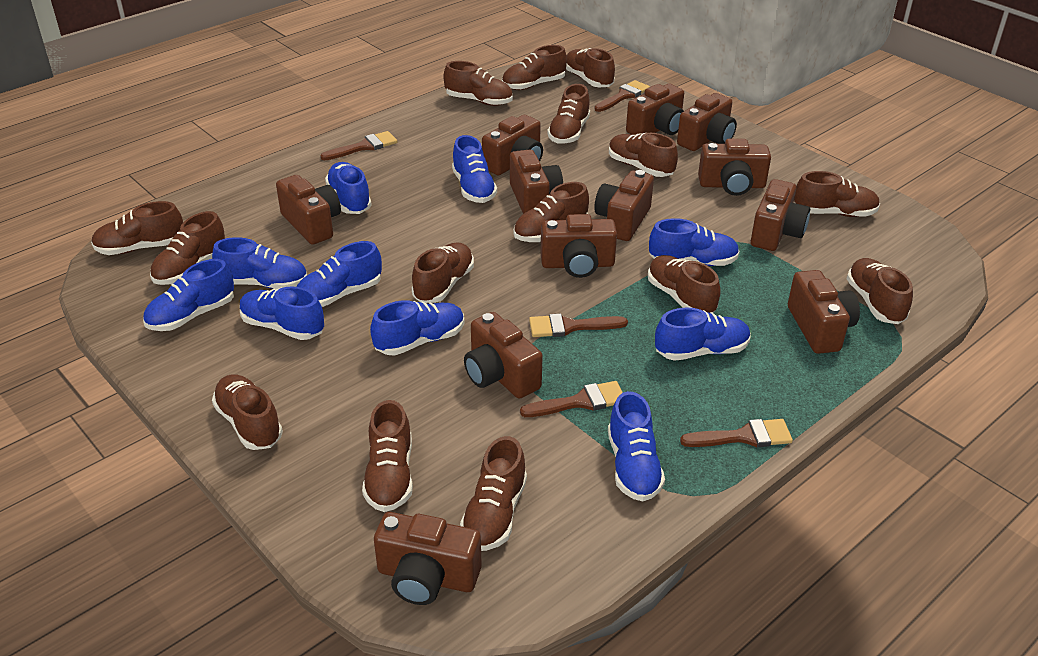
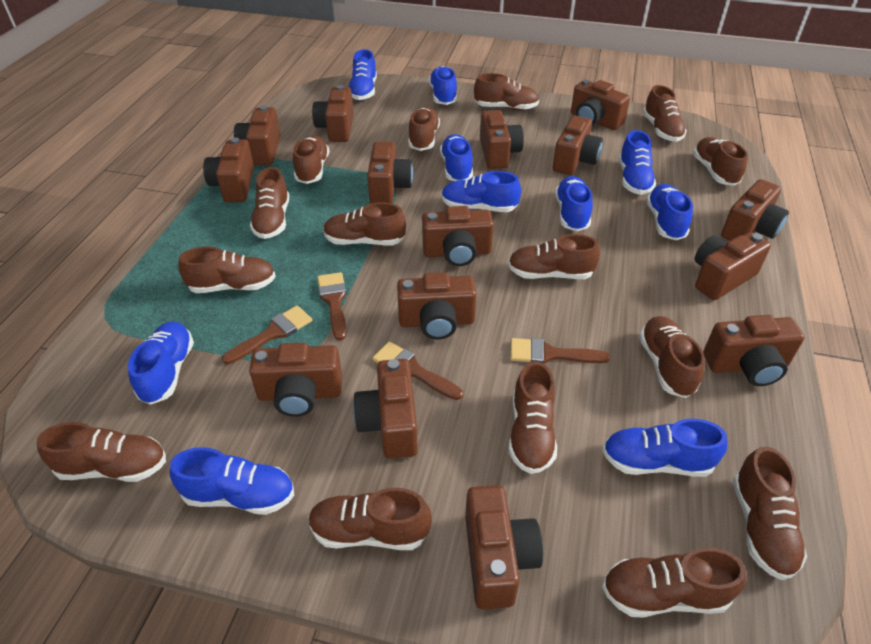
brown brush: 5 -> 4
brown camera: 12 -> 15

